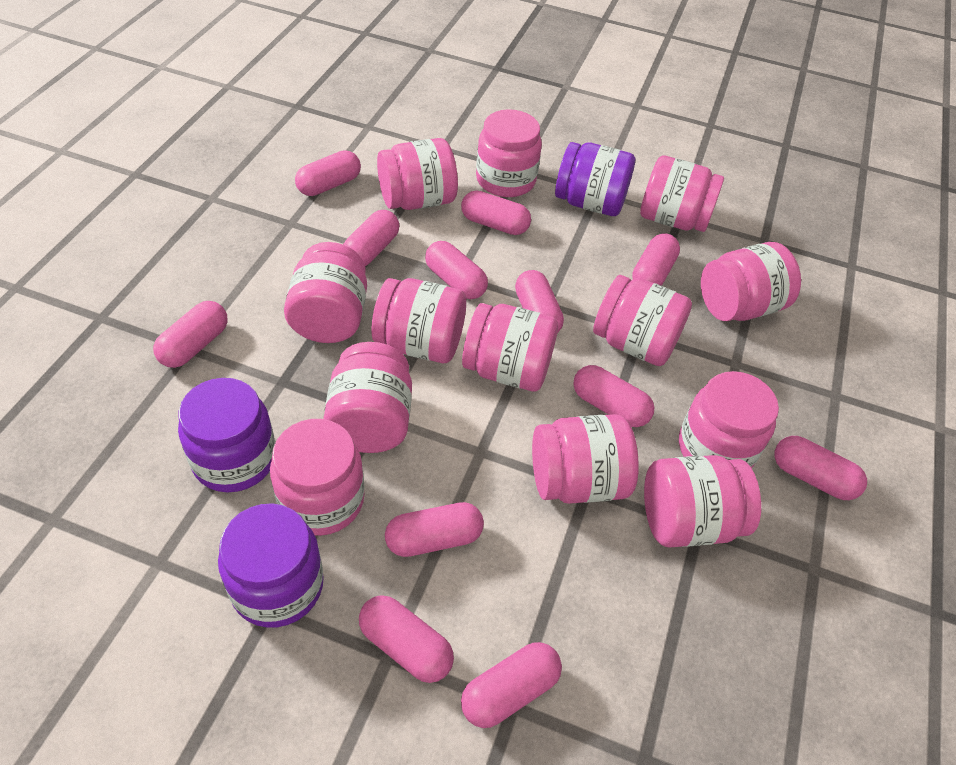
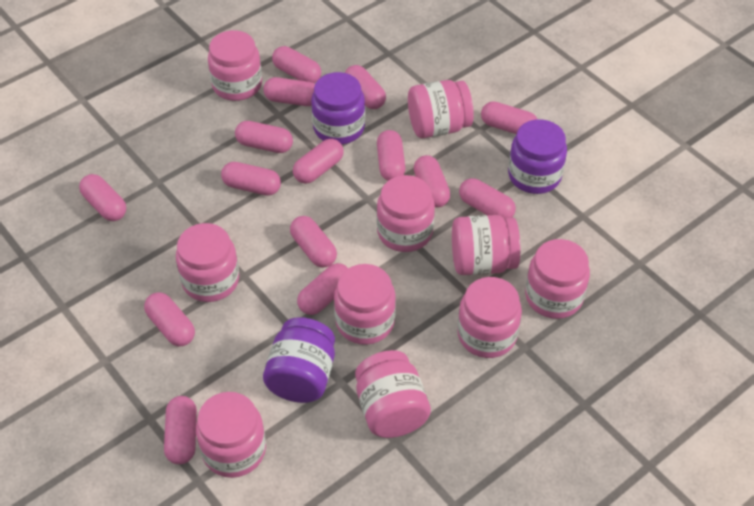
pink capsule: 12 -> 15
pink jar: 13 -> 10

